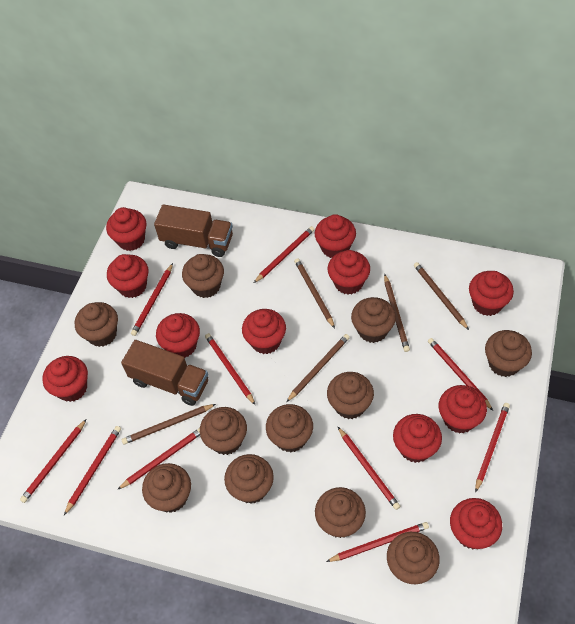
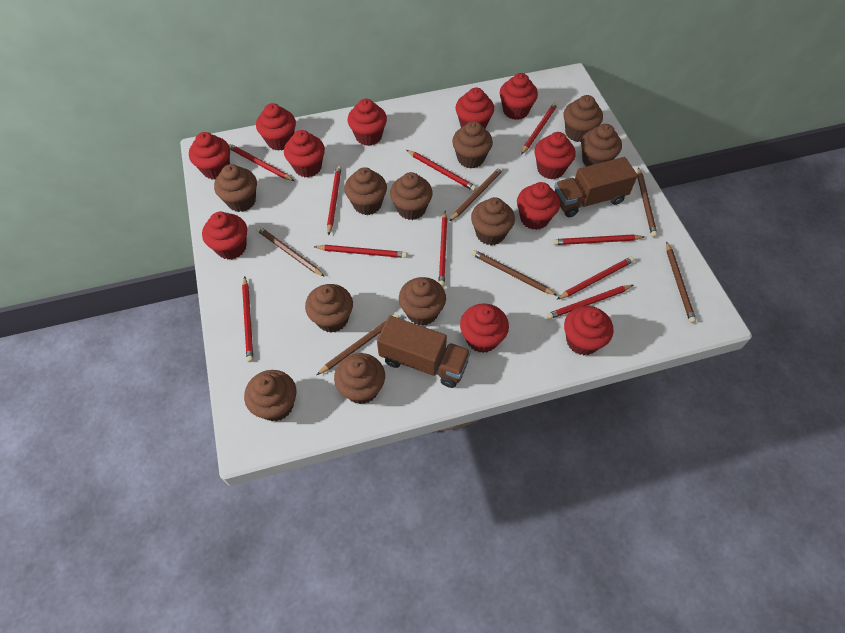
brown pencil: 5 -> 6

